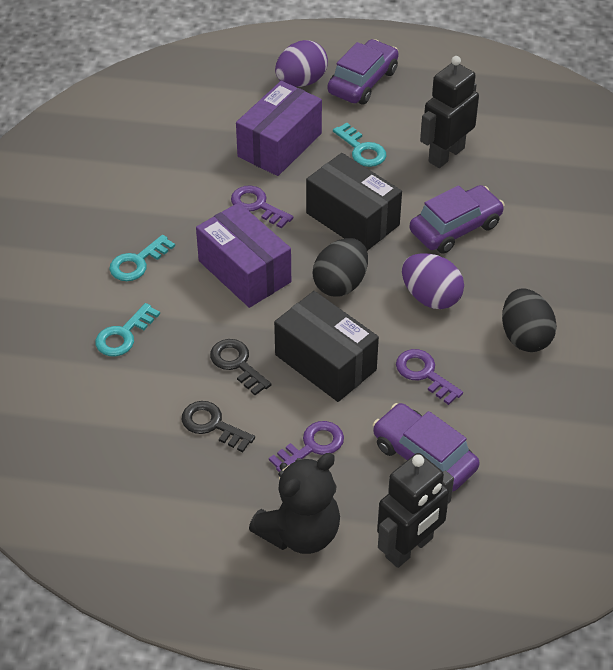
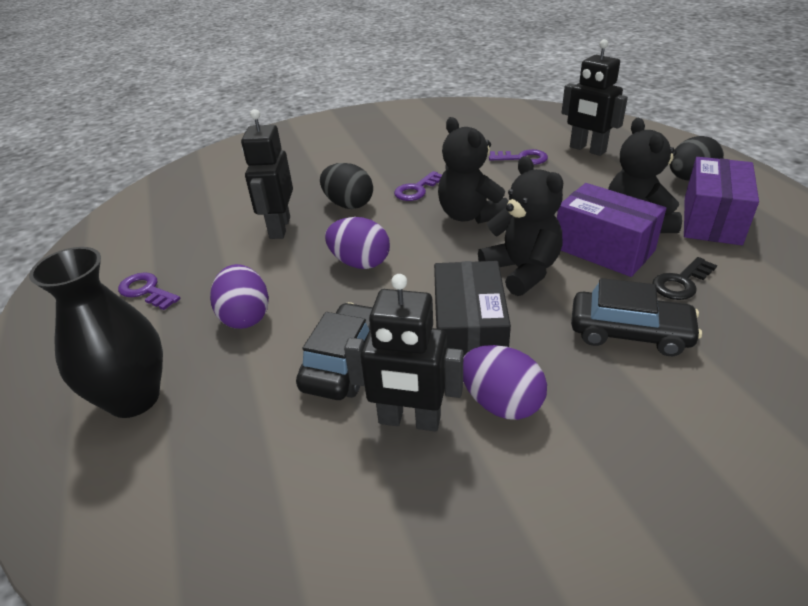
black box: 2 -> 1
black car: 0 -> 2
black key: 2 -> 1
black robot: 2 -> 3
black teddy bear: 1 -> 3
black vase: 0 -> 1
purple car: 3 -> 0
purple egg: 2 -> 3
turquoise key: 3 -> 0

